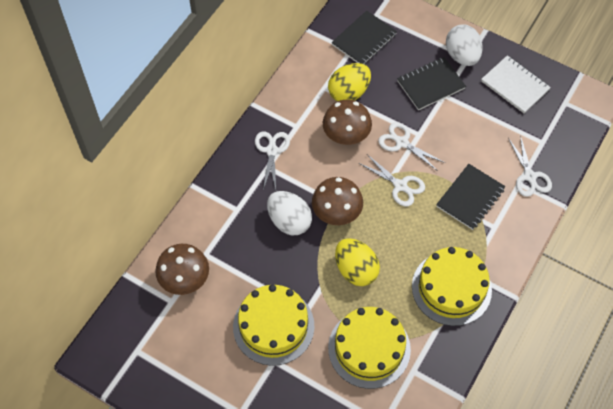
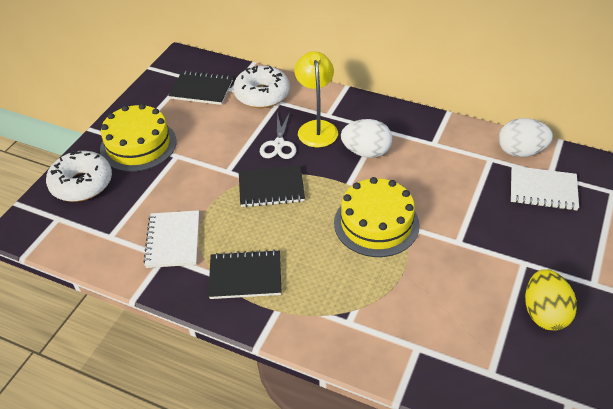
brown mushroom: 3 -> 0
white donut: 0 -> 2
white notebook: 1 -> 2
white scissors: 4 -> 1
yellow cake: 3 -> 2
yellow egg: 2 -> 1
yellow lamp: 0 -> 1

